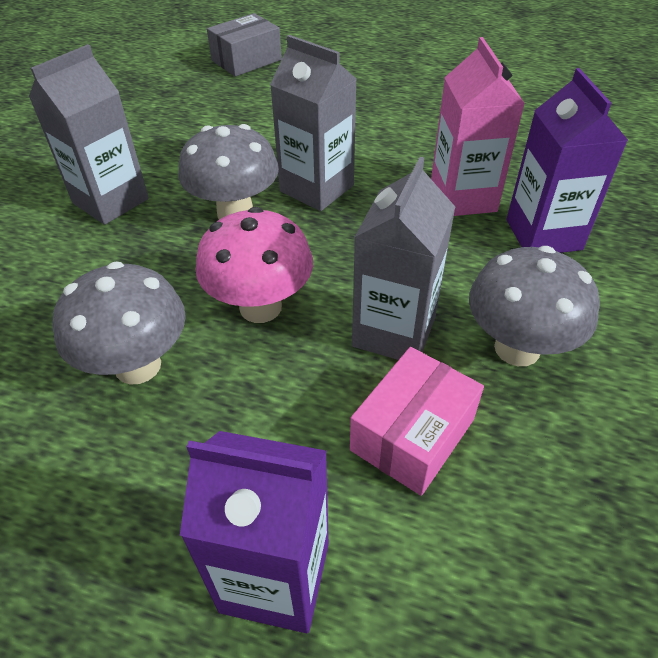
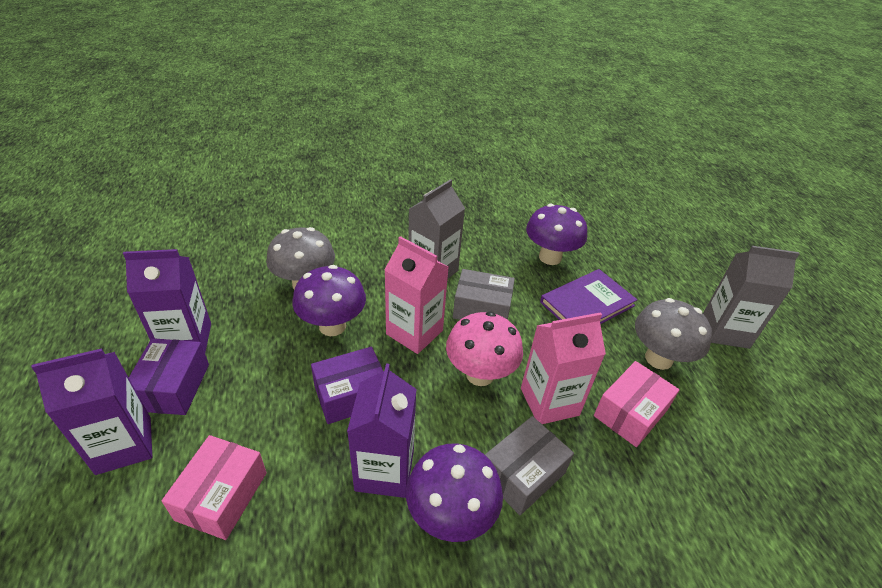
grey box: 1 -> 2
grey carton: 3 -> 2
grey mushroom: 3 -> 2
pink box: 1 -> 2
pink carton: 1 -> 2
purple book: 0 -> 1
purple box: 0 -> 2
purple carton: 2 -> 3
purple mushroom: 0 -> 3

